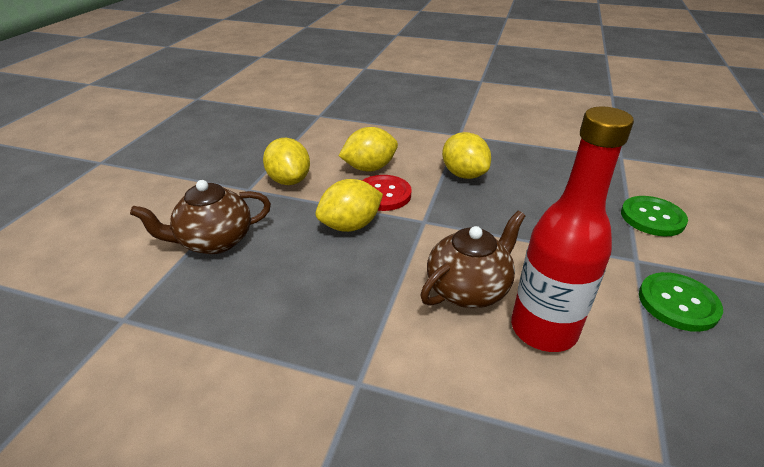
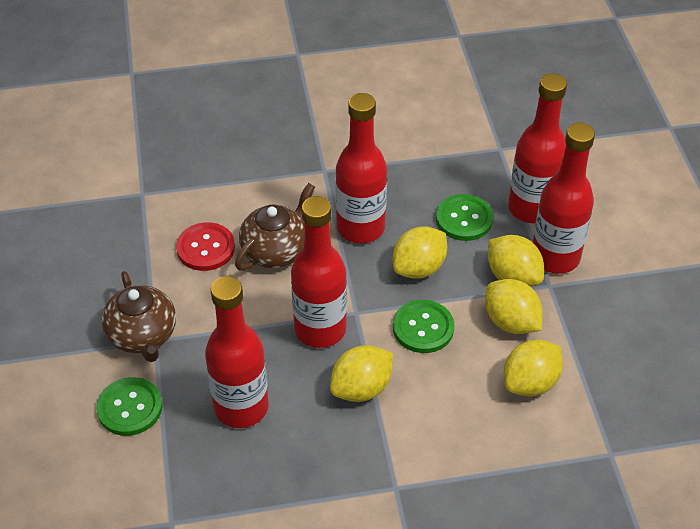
green button: 2 -> 3
red bottle: 1 -> 5
yellow lemon: 4 -> 5

